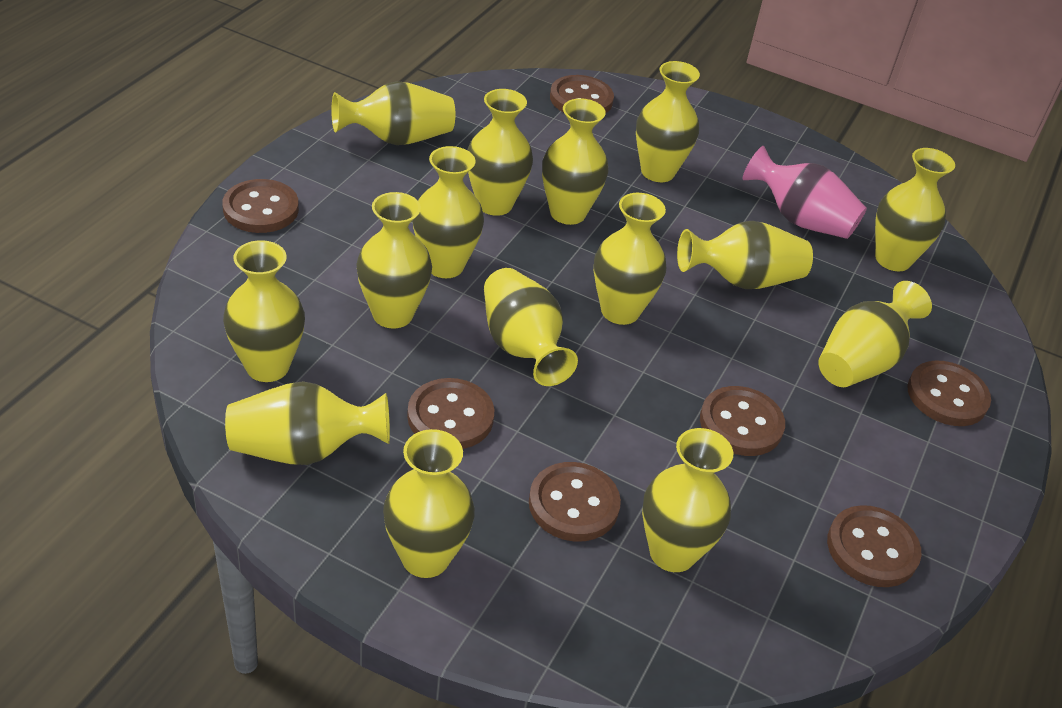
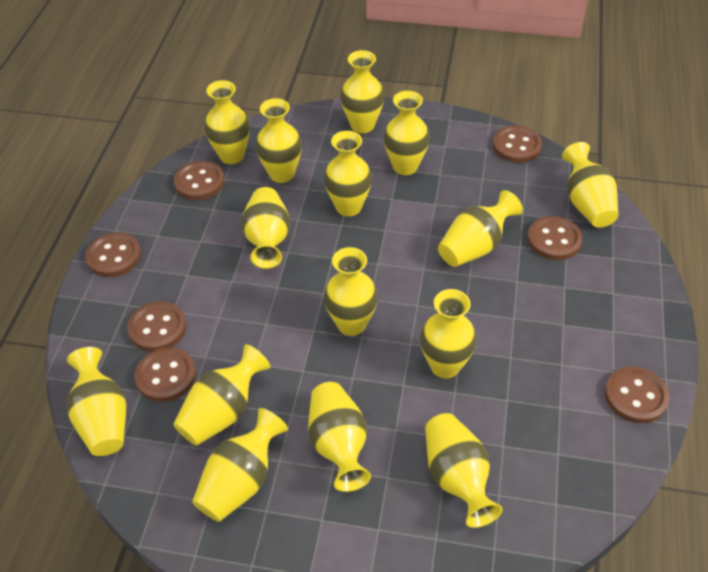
pink vase: 1 -> 0

